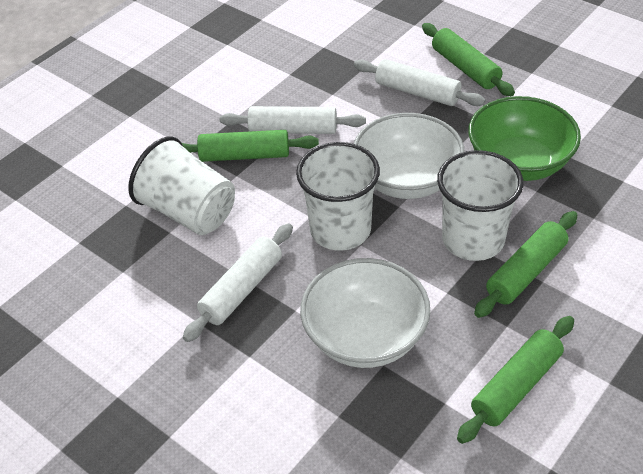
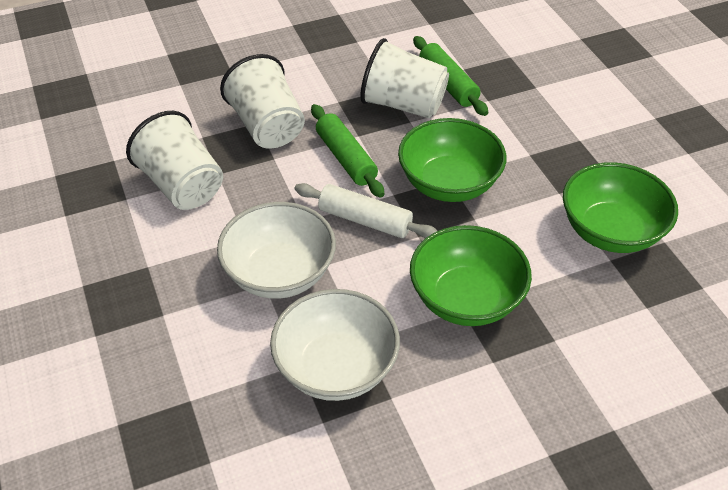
green bowl: 1 -> 3
green rolling pin: 4 -> 2
white rolling pin: 3 -> 1

